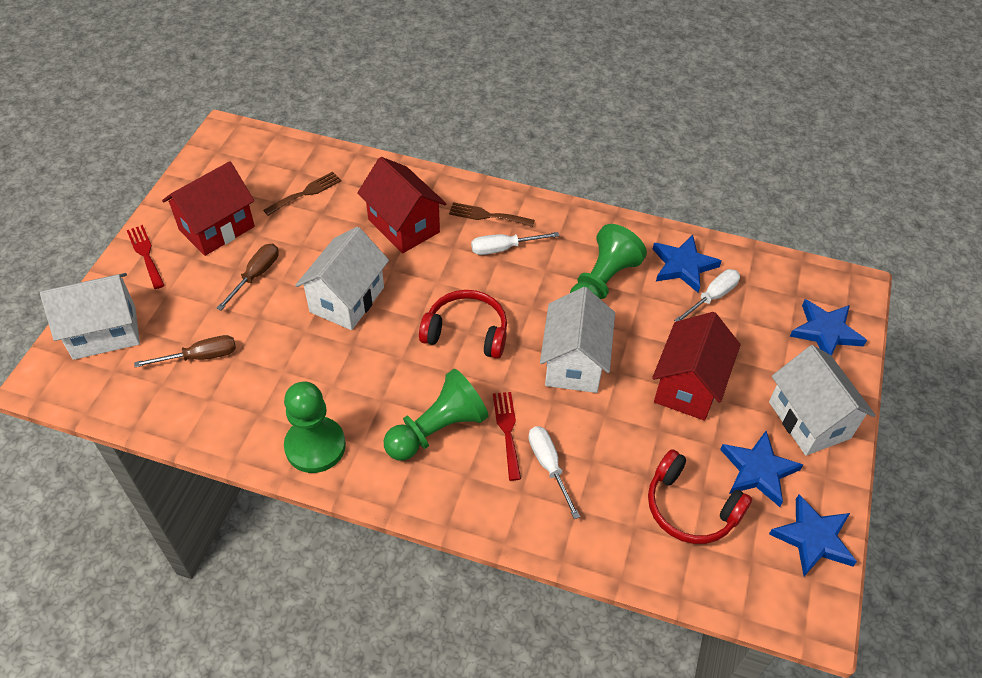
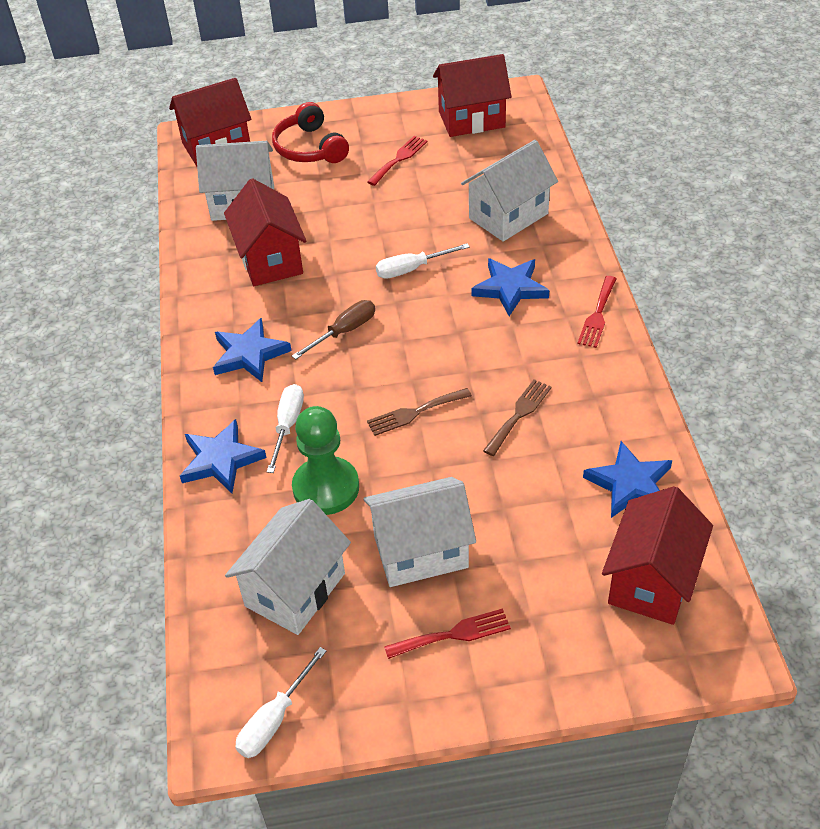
brown screwdriver: 2 -> 1
green pawn: 3 -> 1
red fork: 2 -> 3
red headphones: 2 -> 1
red house: 3 -> 4

